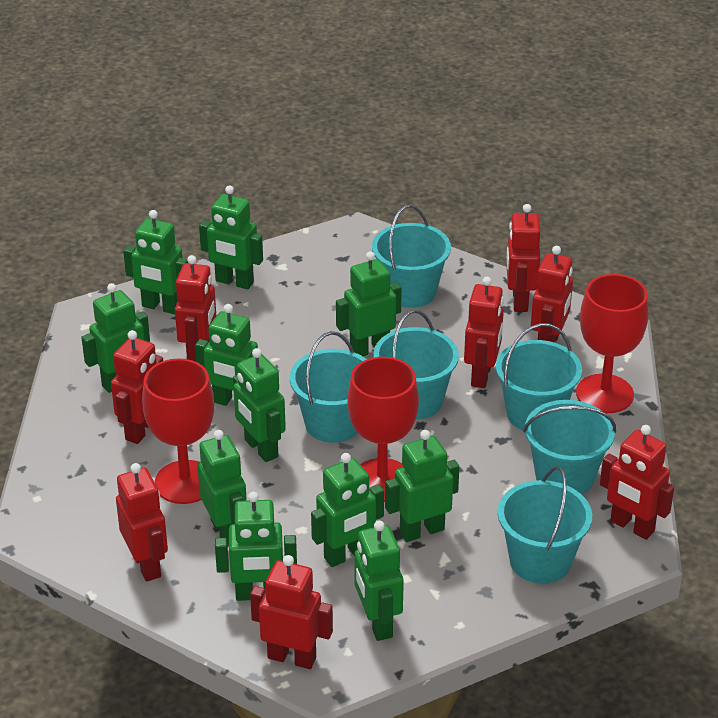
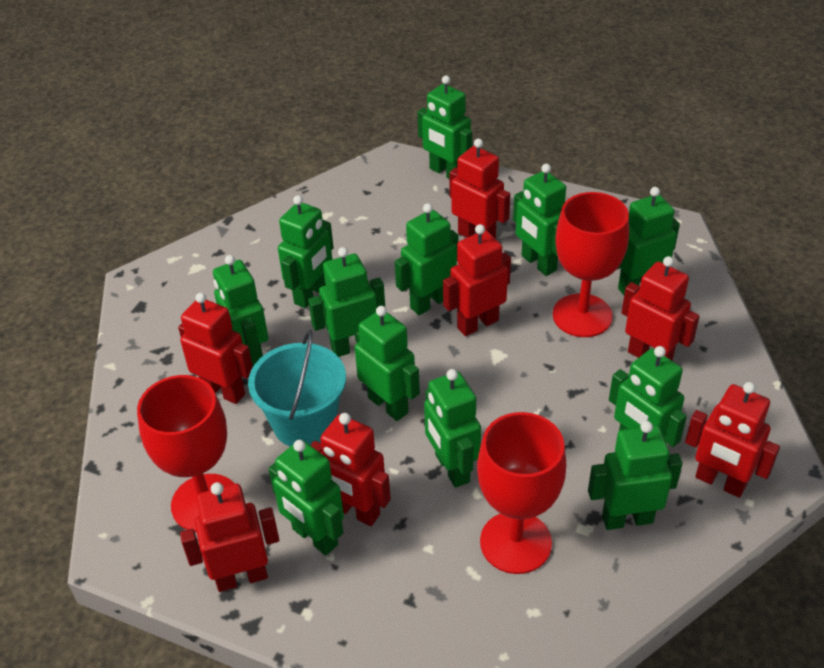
green robot: 11 -> 12
red robot: 8 -> 7
turquoise bucket: 6 -> 1

